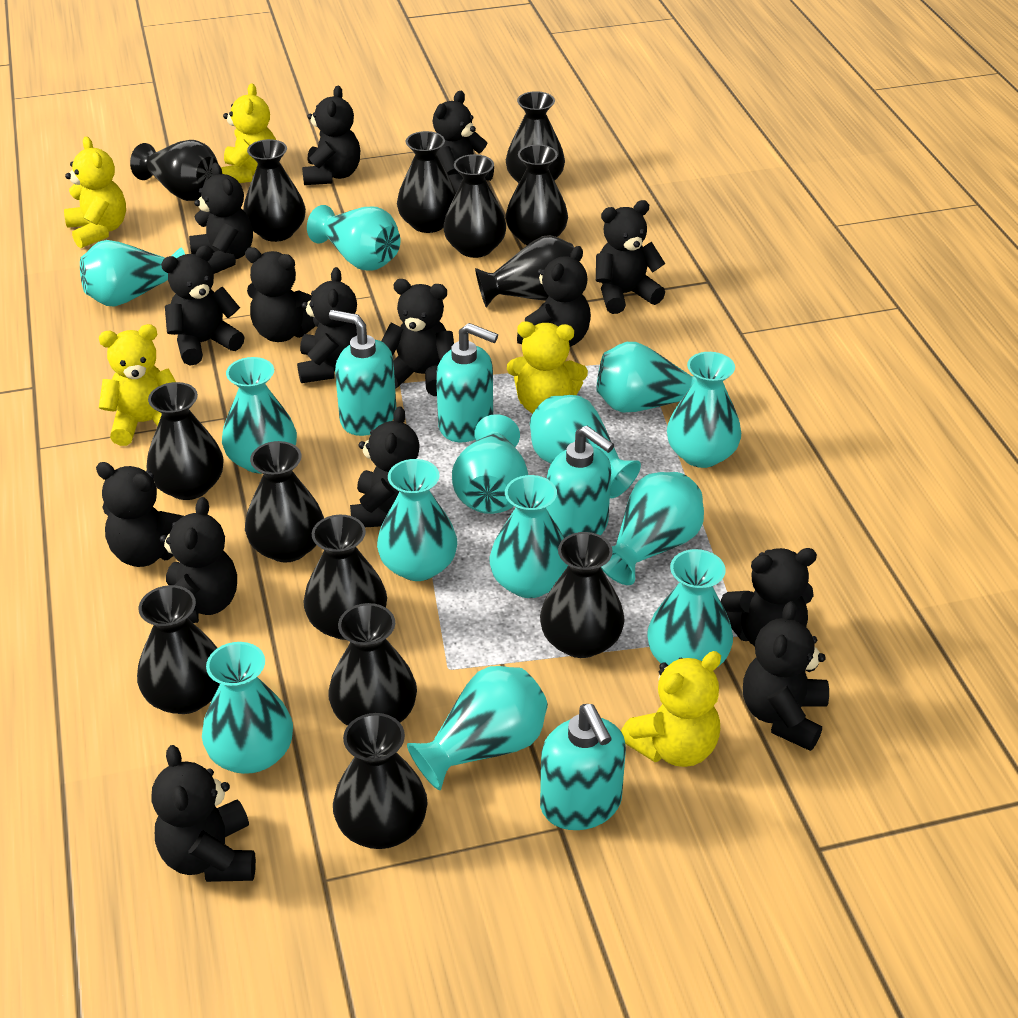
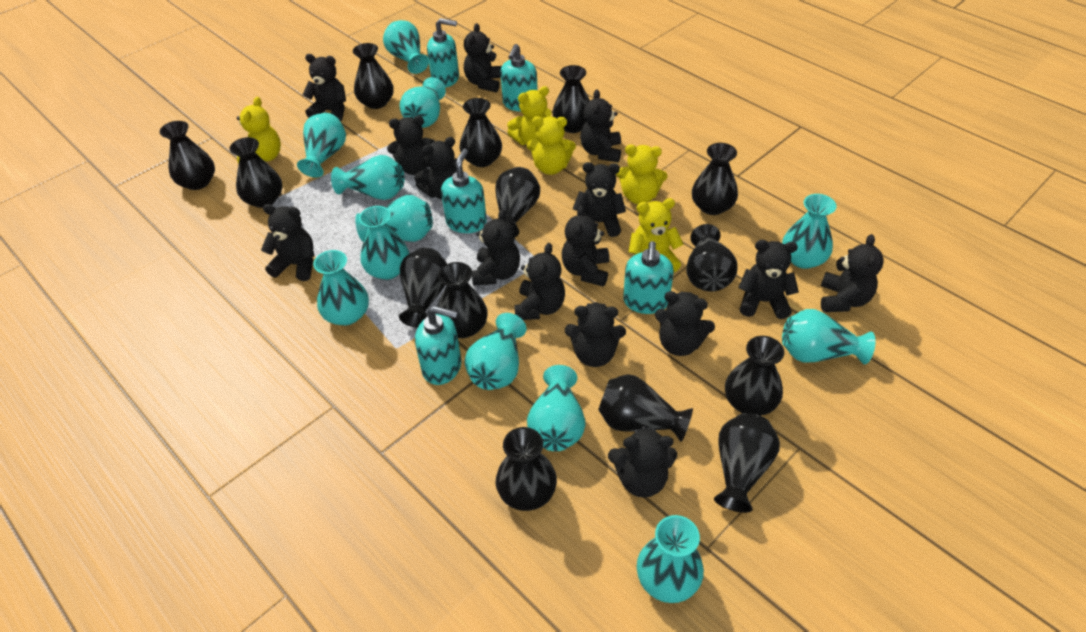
turquoise soap dispenser: 4 -> 5
turquoise vase: 13 -> 12

